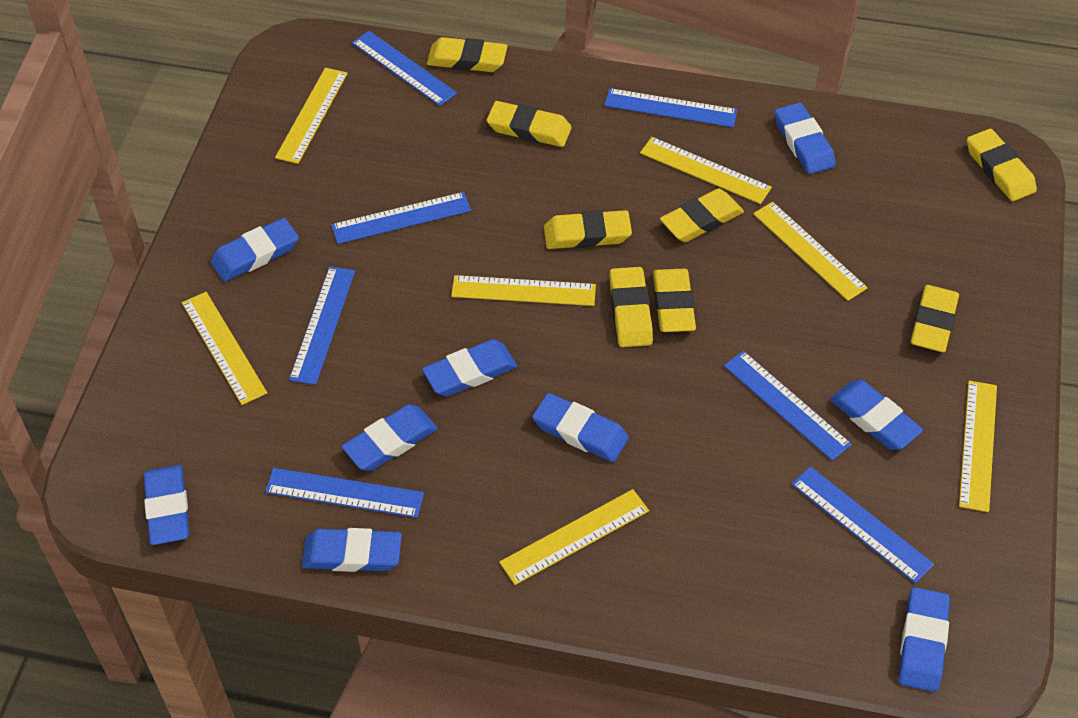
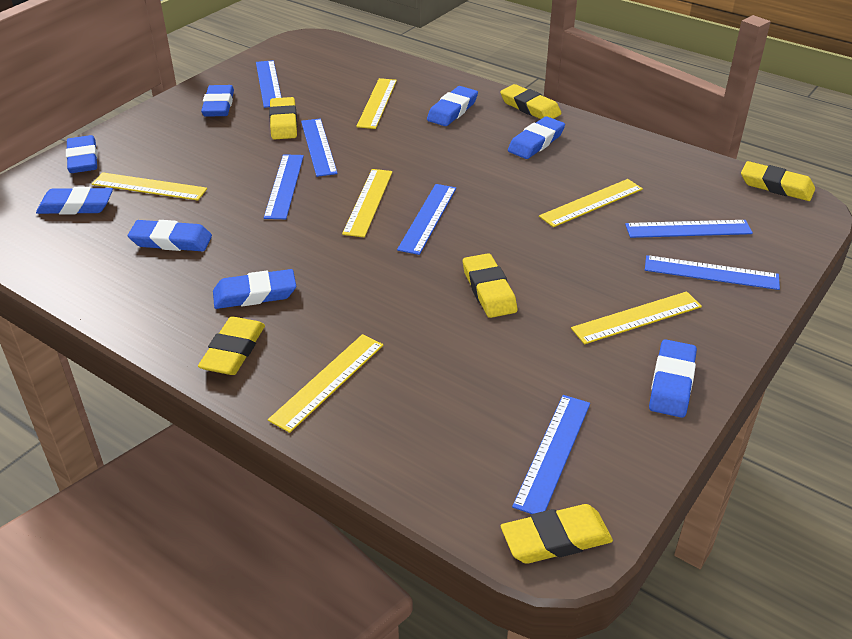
blue eraser: 9 -> 8
yellow eraser: 8 -> 6
yellow ruler: 7 -> 6

